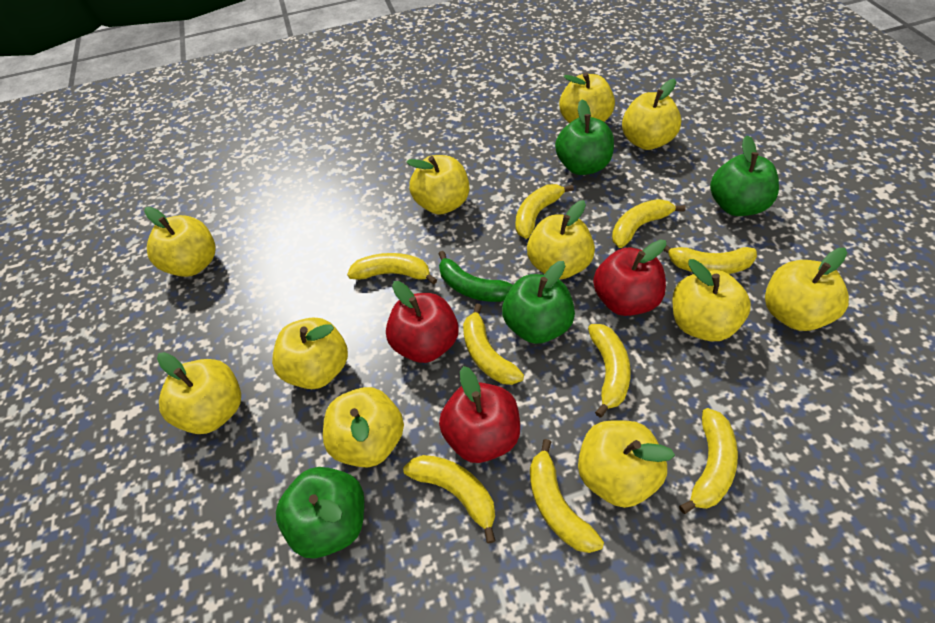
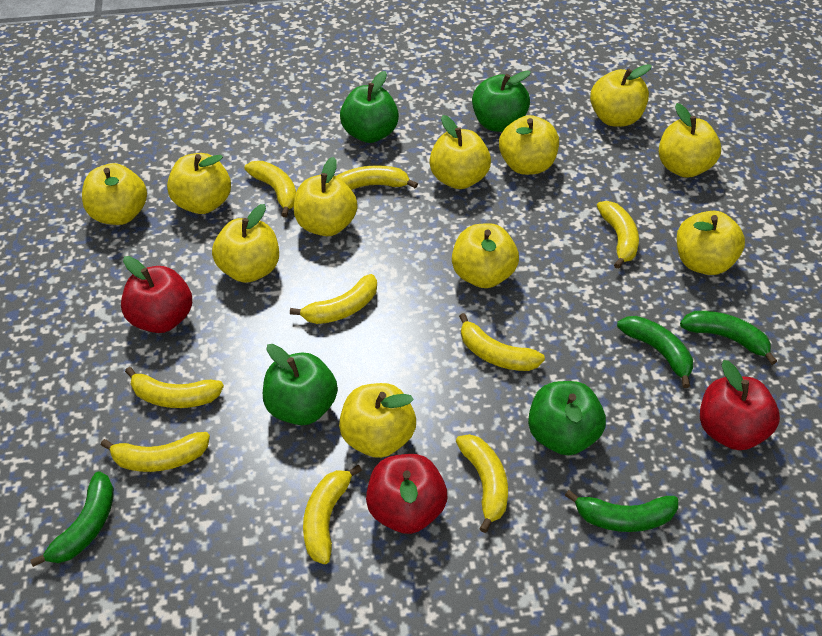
green banana: 1 -> 4

